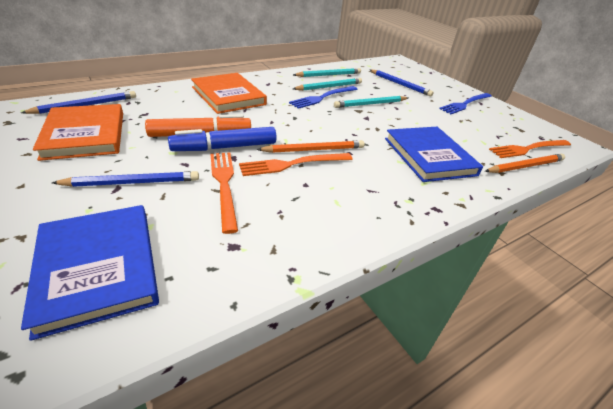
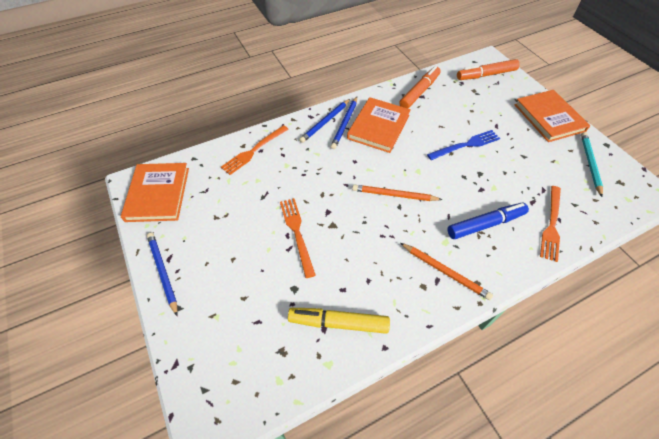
blue book: 2 -> 0
blue fork: 2 -> 1
orange book: 2 -> 3
orange marker: 1 -> 2
turquoise pencil: 3 -> 1
yellow marker: 0 -> 1

